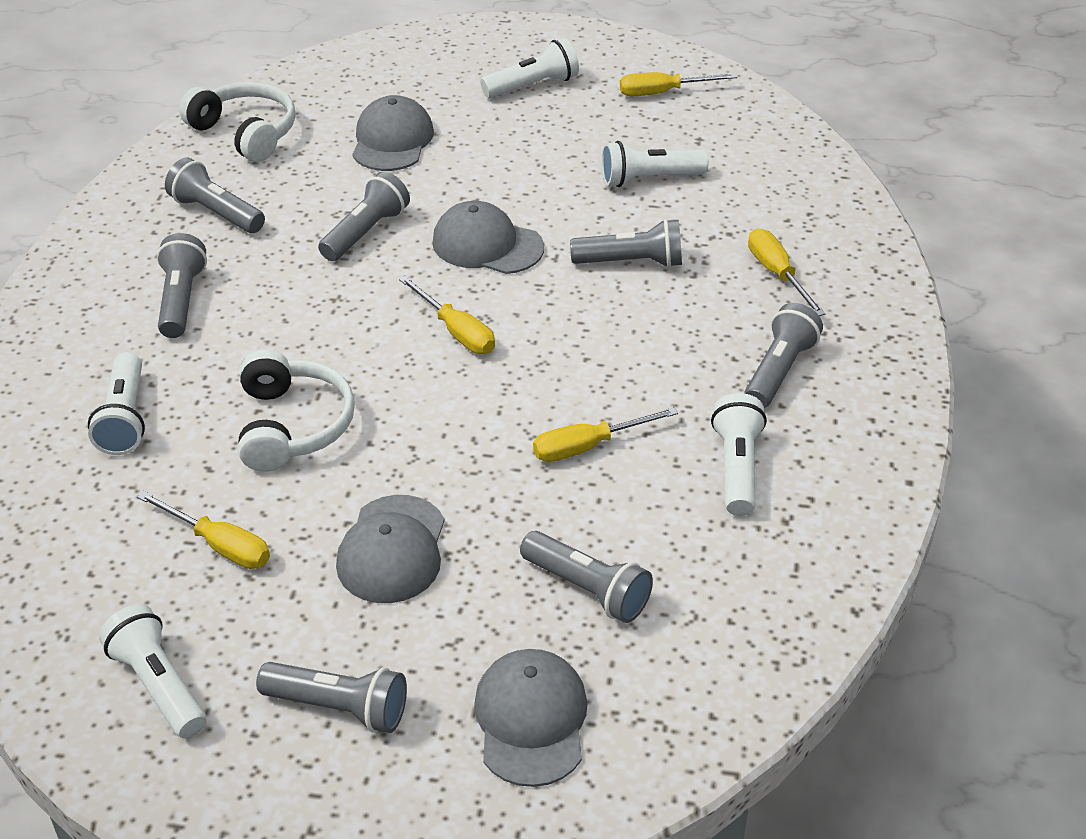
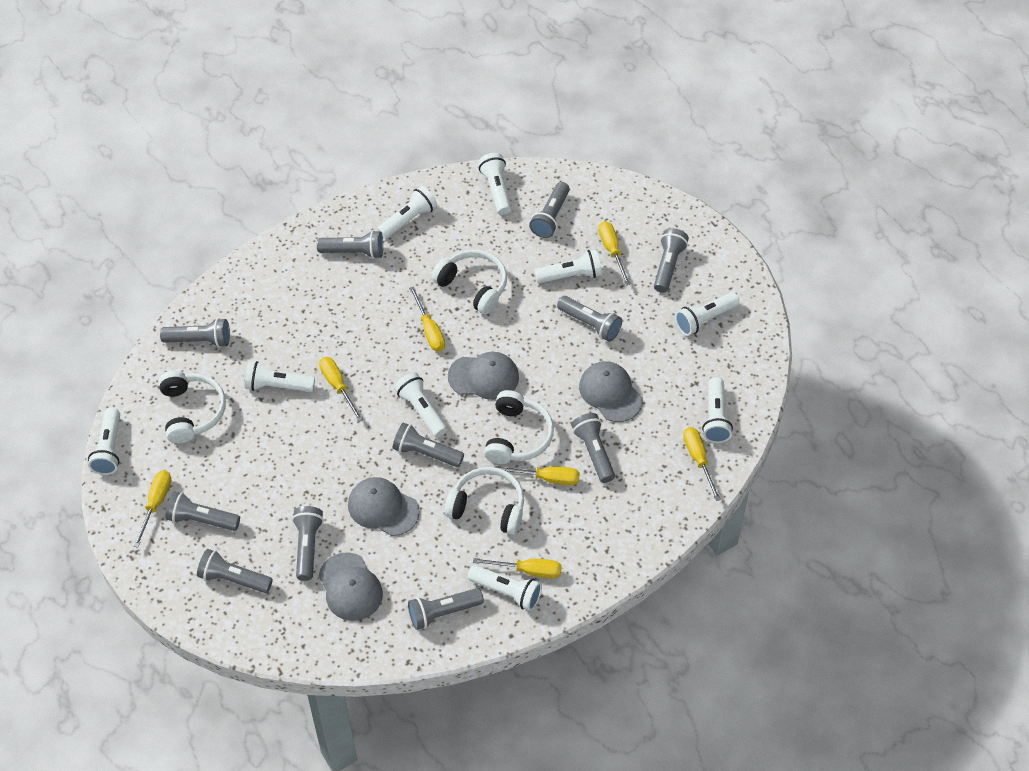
grey flashlight: 7 -> 11
white flashlight: 5 -> 9
white headphones: 2 -> 4
yellow screwdriver: 5 -> 7

